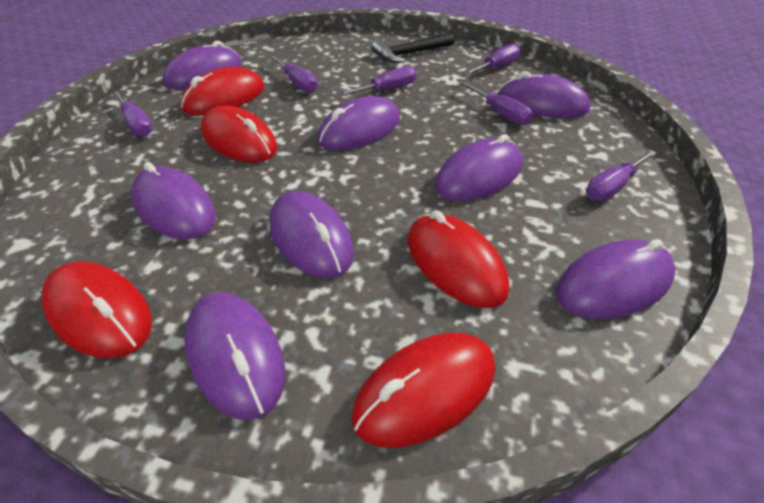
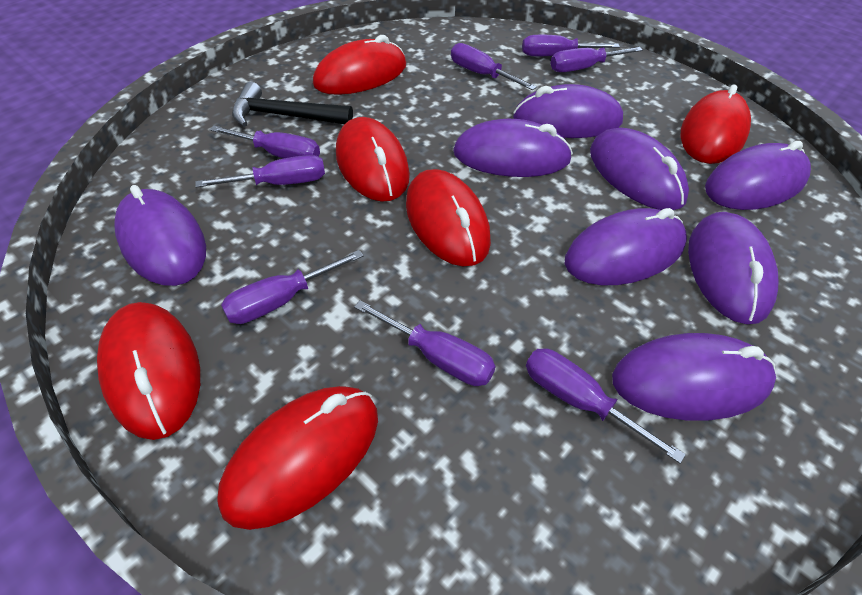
purple screwdriver: 6 -> 8
red mouse: 5 -> 6

